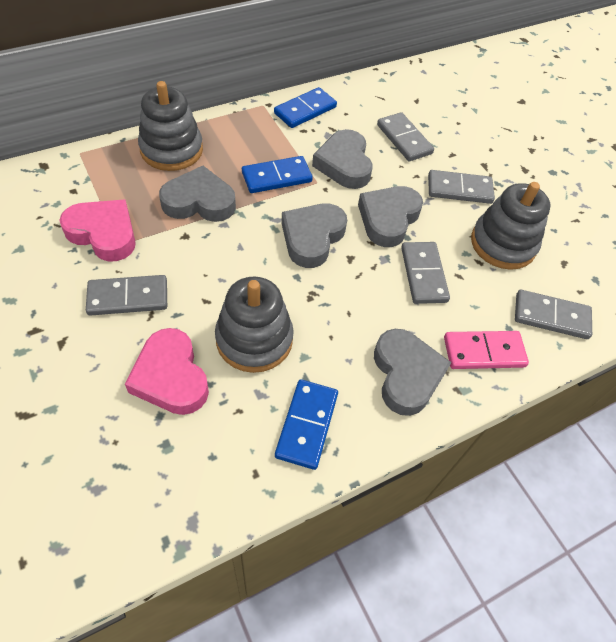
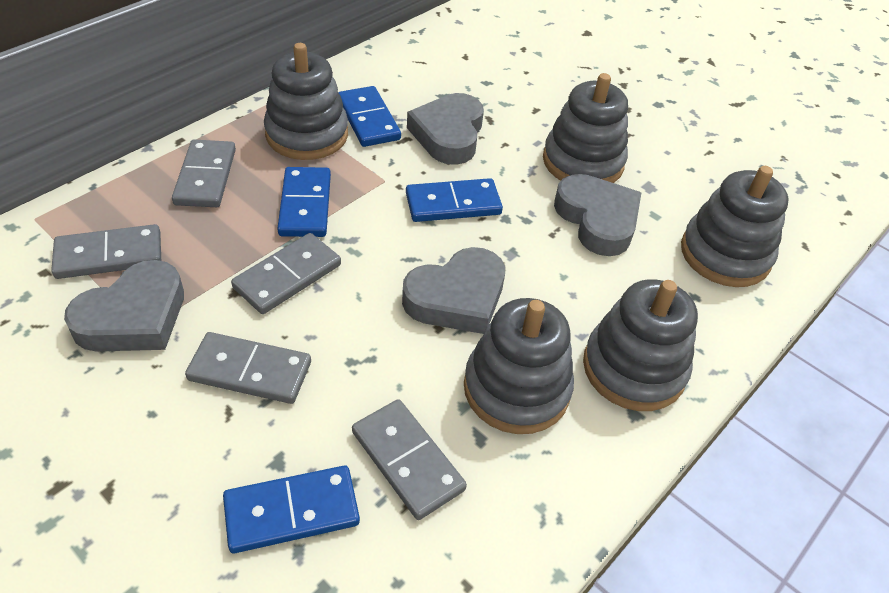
blue domino: 3 -> 4
grey heart: 5 -> 4
grey stacking toy: 3 -> 5
pink domino: 1 -> 0
pink heart: 2 -> 0

